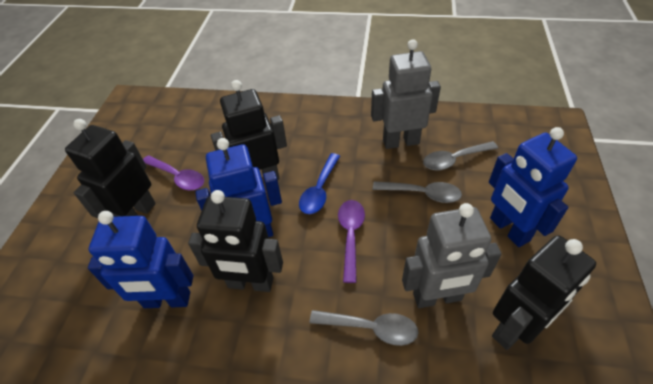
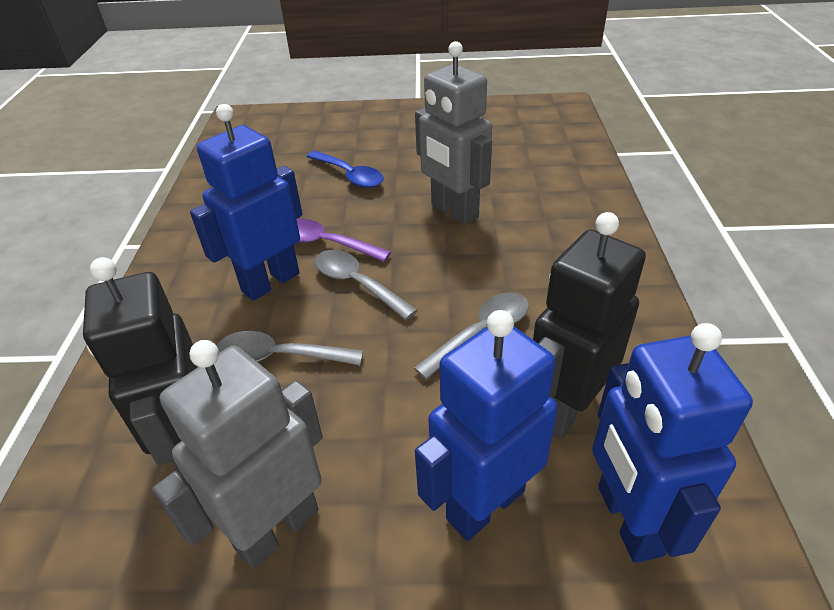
black robot: 4 -> 2
purple spoon: 2 -> 1

